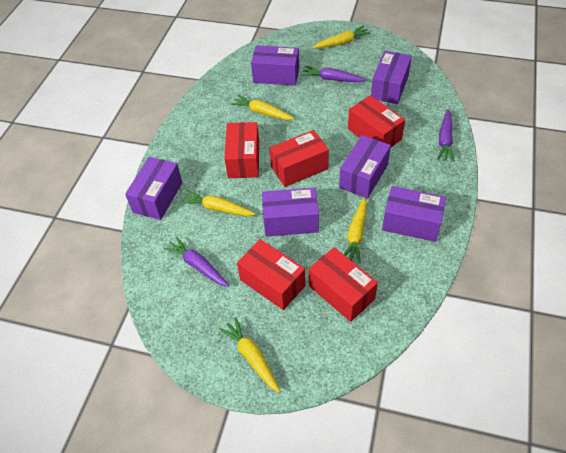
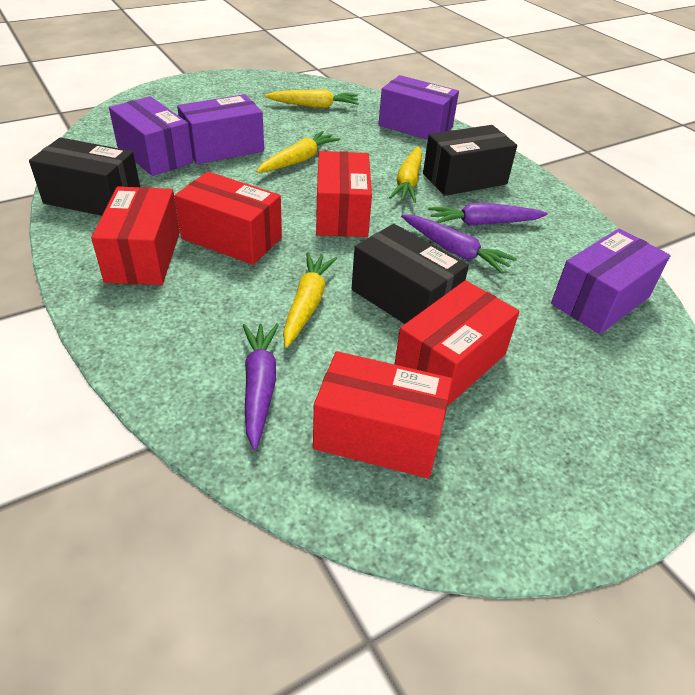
black box: 0 -> 3
purple box: 6 -> 4
yellow carrot: 5 -> 4

